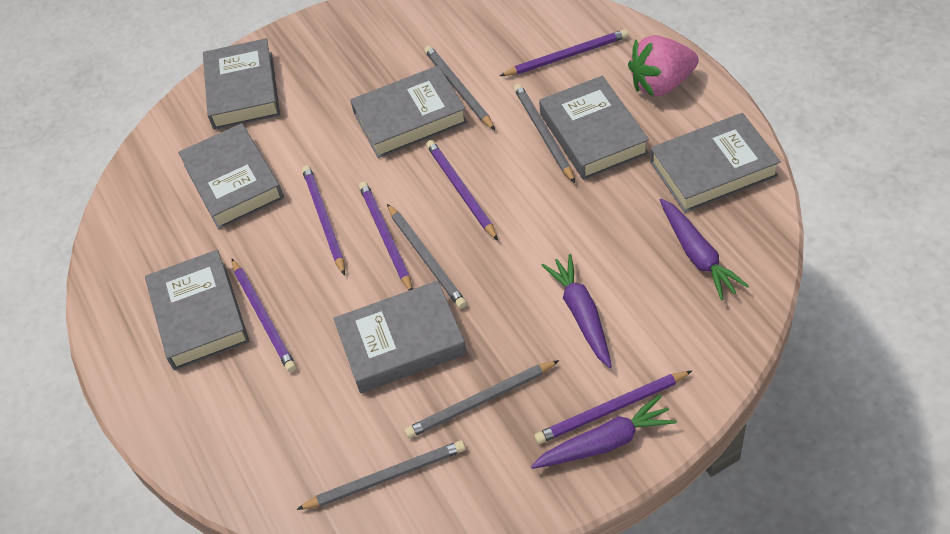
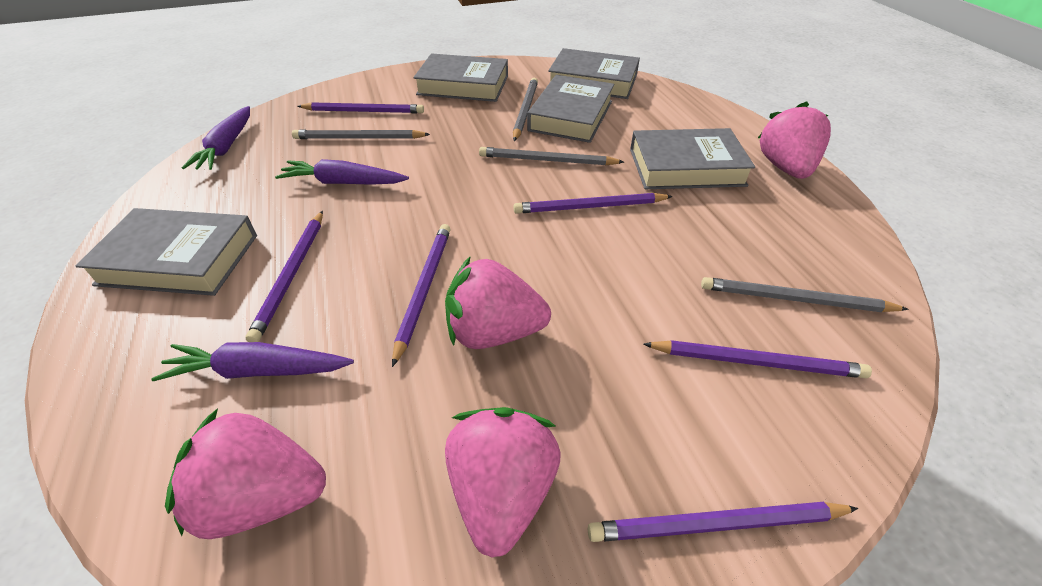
grey book: 7 -> 5
grey pencil: 5 -> 4
pink strawberry: 1 -> 4

